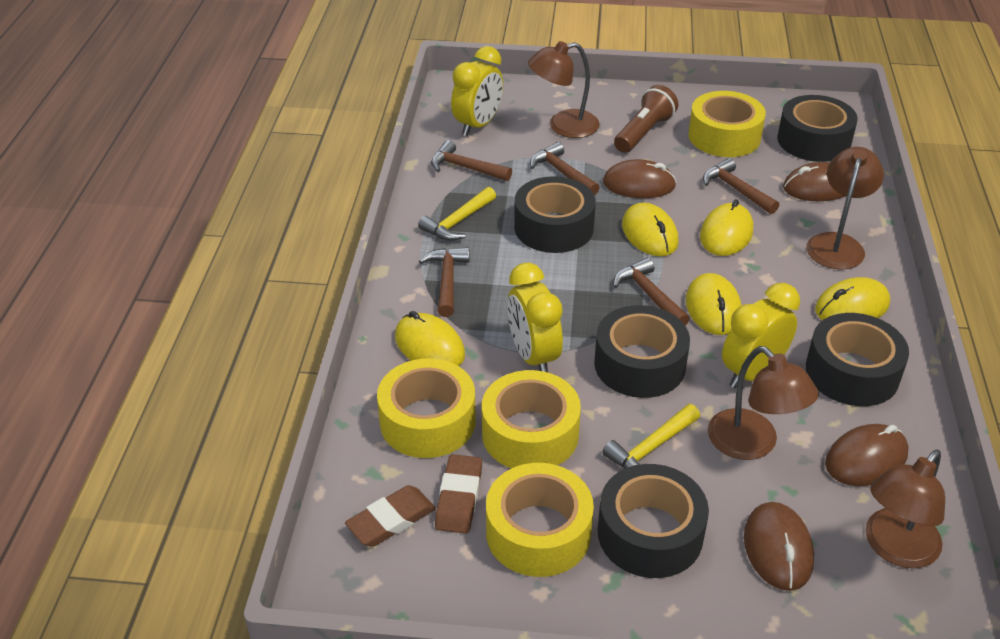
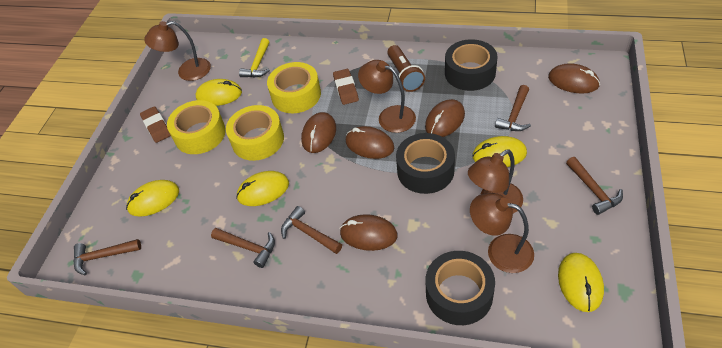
black tape: 5 -> 3
brown mouse: 4 -> 5
yellow clock: 3 -> 0
yellow hammer: 2 -> 1
yellow tape: 4 -> 3

